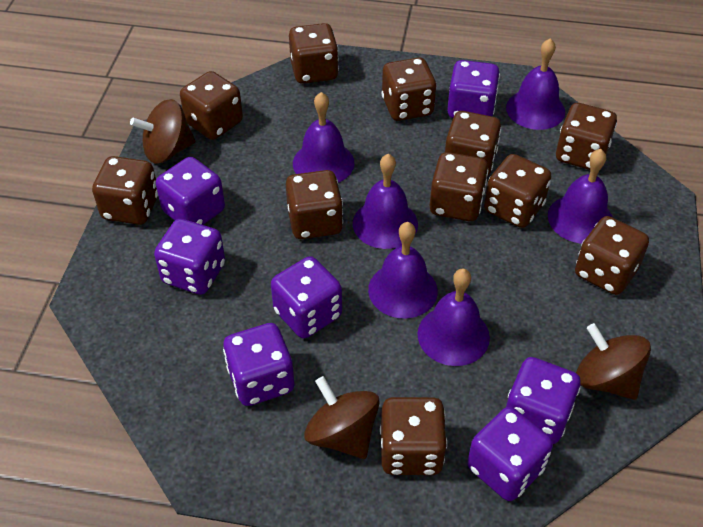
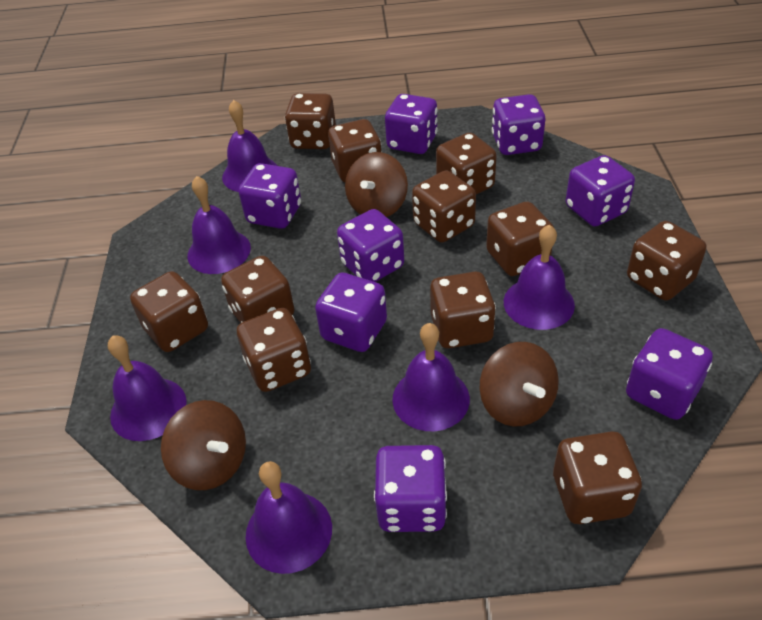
purple dice: 7 -> 8

